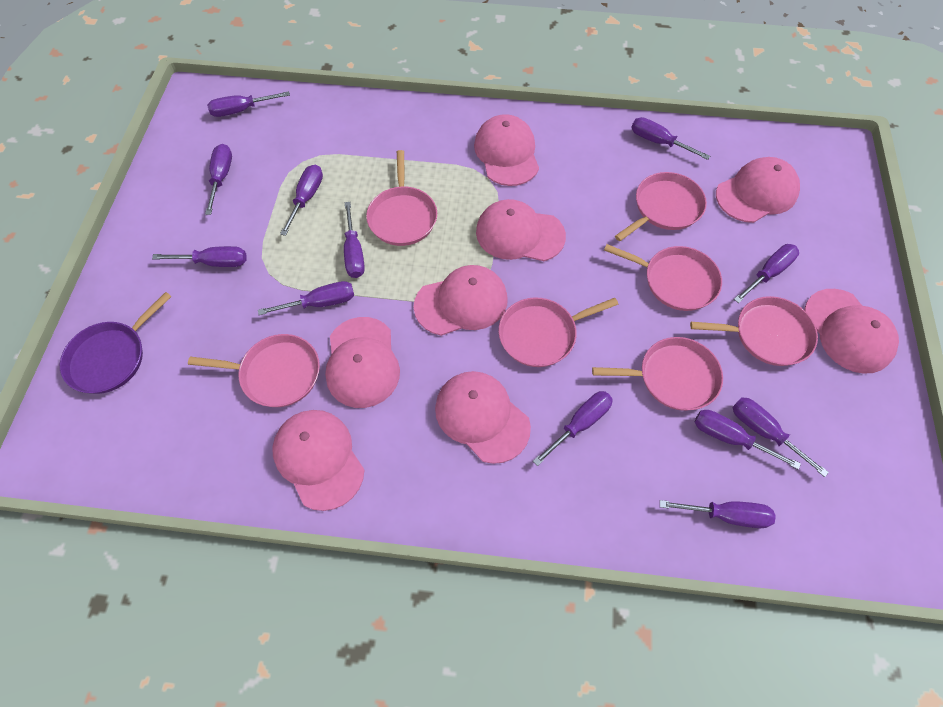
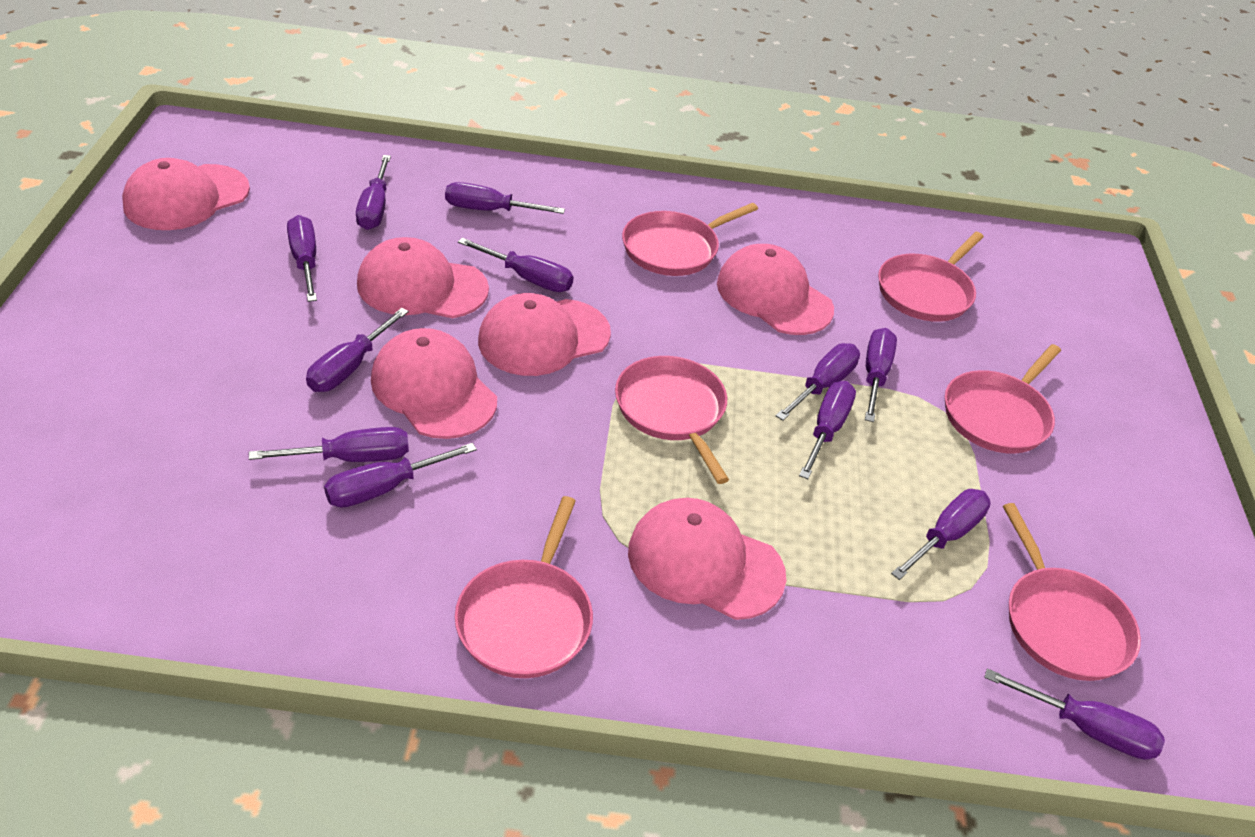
pink cap: 8 -> 6
pink pan: 7 -> 6
purple pan: 1 -> 0

